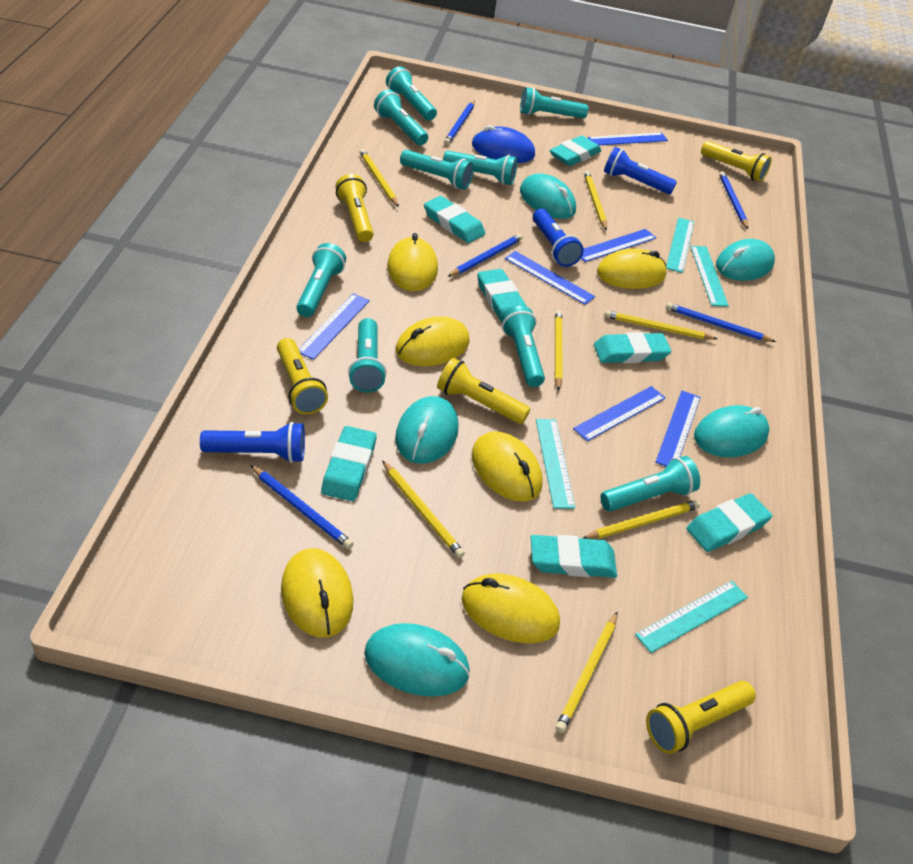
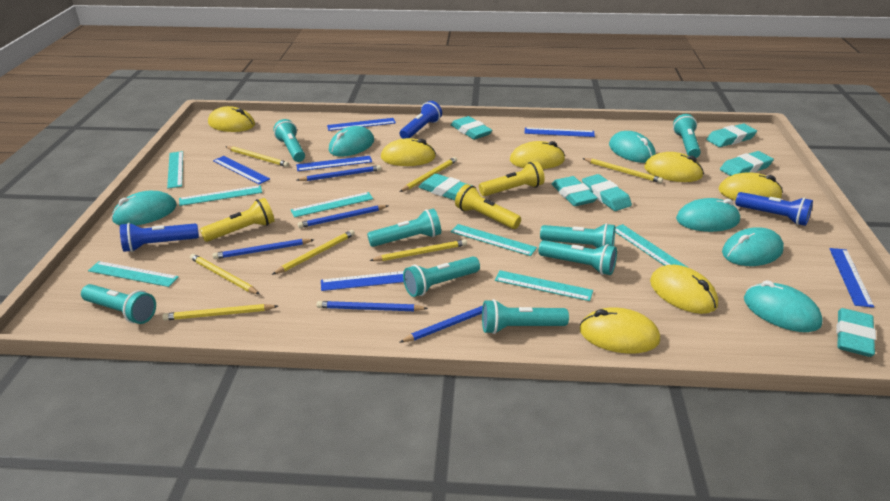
blue mouse: 1 -> 0
turquoise flashlight: 9 -> 8
turquoise mouse: 5 -> 6
turquoise ruler: 4 -> 7
yellow flashlight: 5 -> 3
yellow mouse: 6 -> 7

